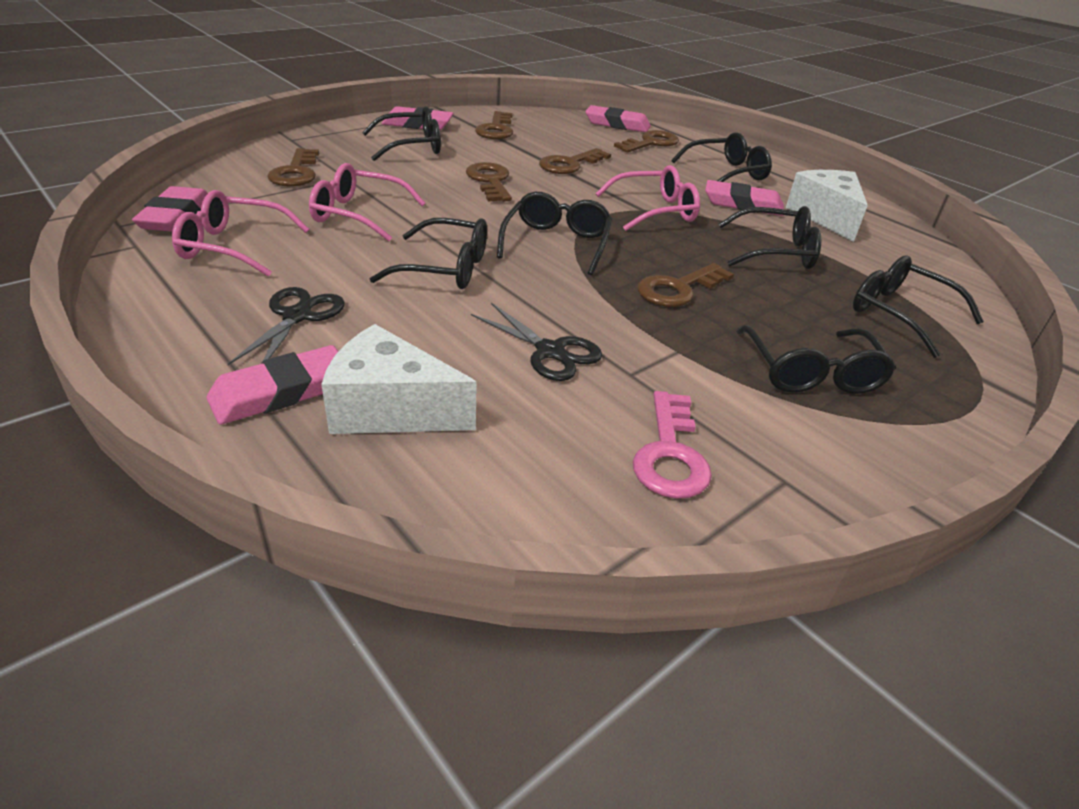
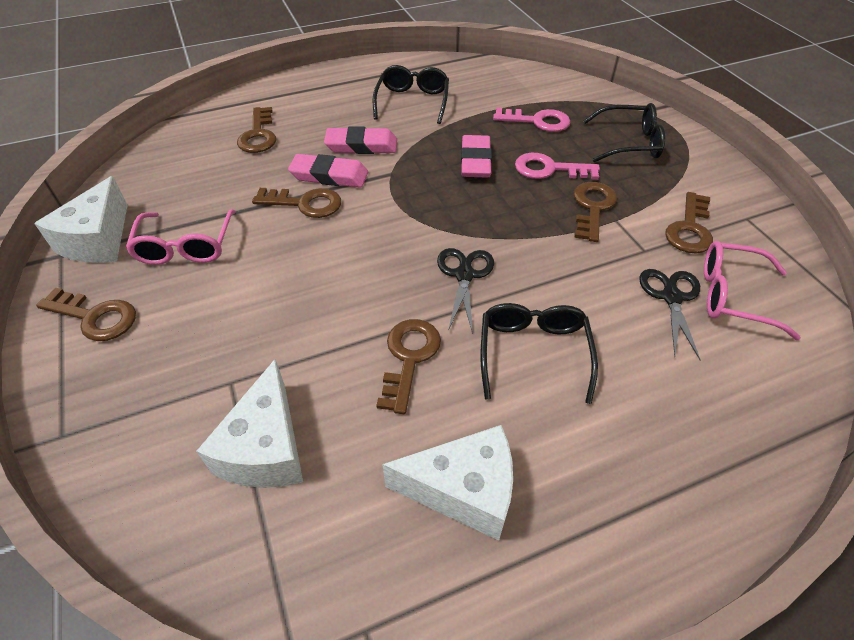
black glasses: 7 -> 3
pink eraser: 5 -> 3
pink glasses: 3 -> 2
pink key: 1 -> 2
white cheese: 2 -> 3

